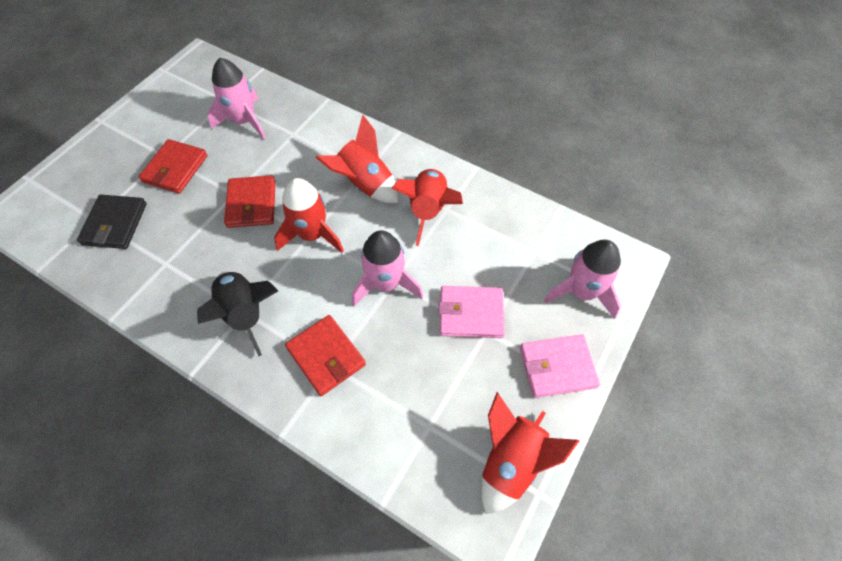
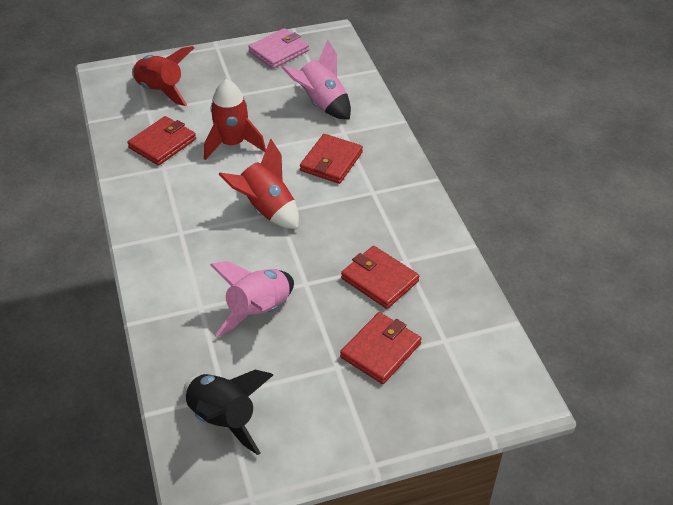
black wallet: 1 -> 0
pink rocket: 3 -> 2
pink wallet: 2 -> 1
red rocket: 4 -> 3
red wallet: 3 -> 4

